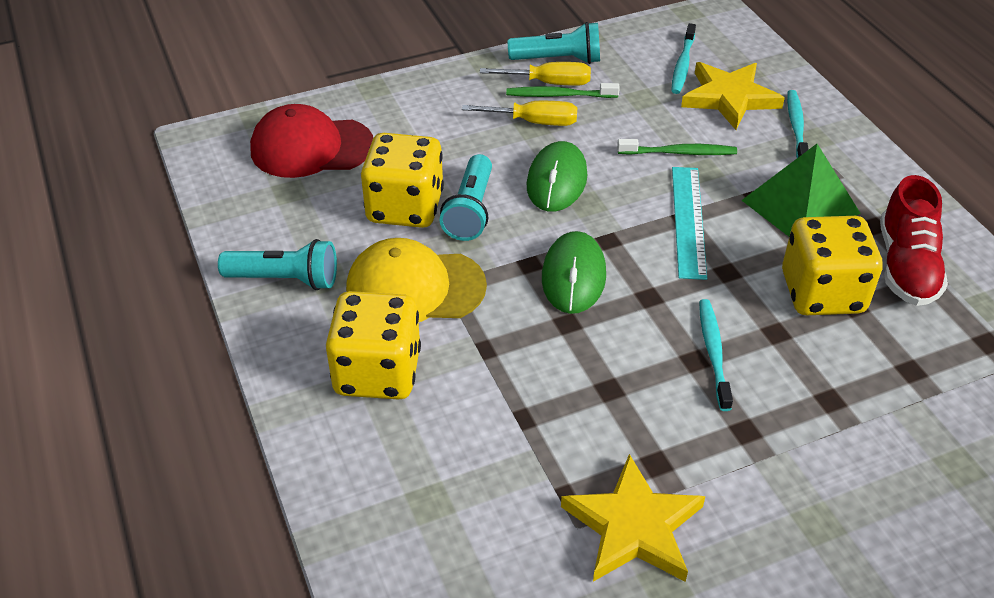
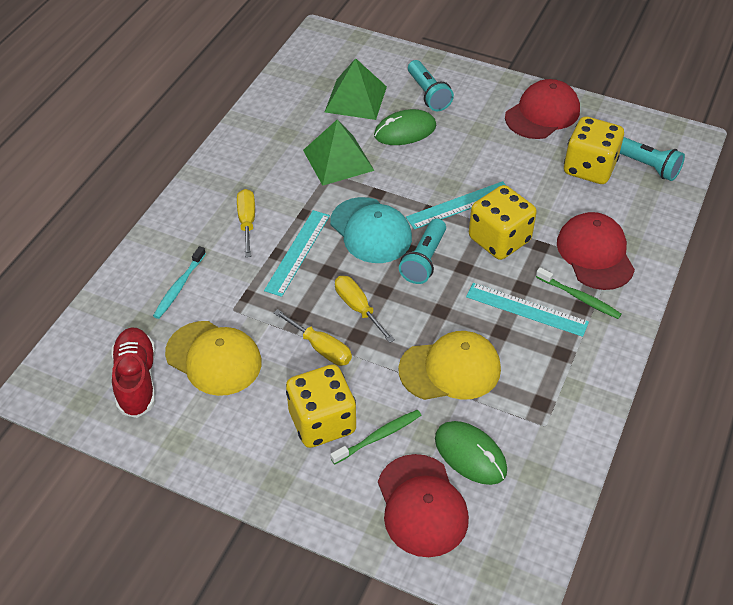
green pyramid: 1 -> 2
red cap: 1 -> 3
turquoise cap: 0 -> 1
turquoise ruler: 1 -> 3
turquoise toothbrush: 3 -> 1
yellow cap: 1 -> 2
yellow screwdriver: 2 -> 3
yellow star: 2 -> 0

